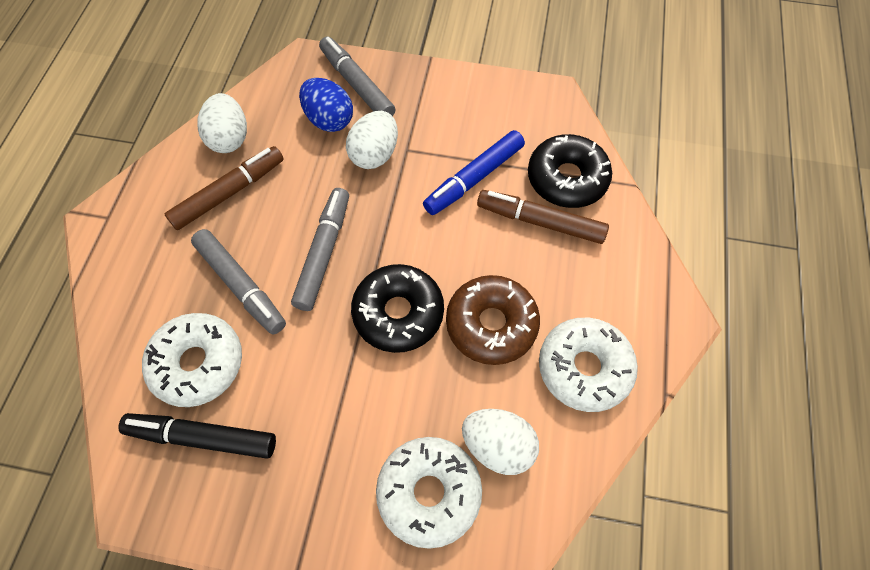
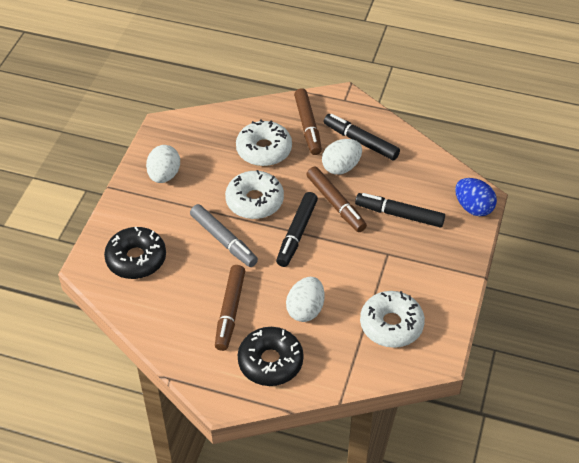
black marker: 1 -> 3
blue marker: 1 -> 0
brown donut: 1 -> 0
brown marker: 2 -> 3
grey marker: 3 -> 1

